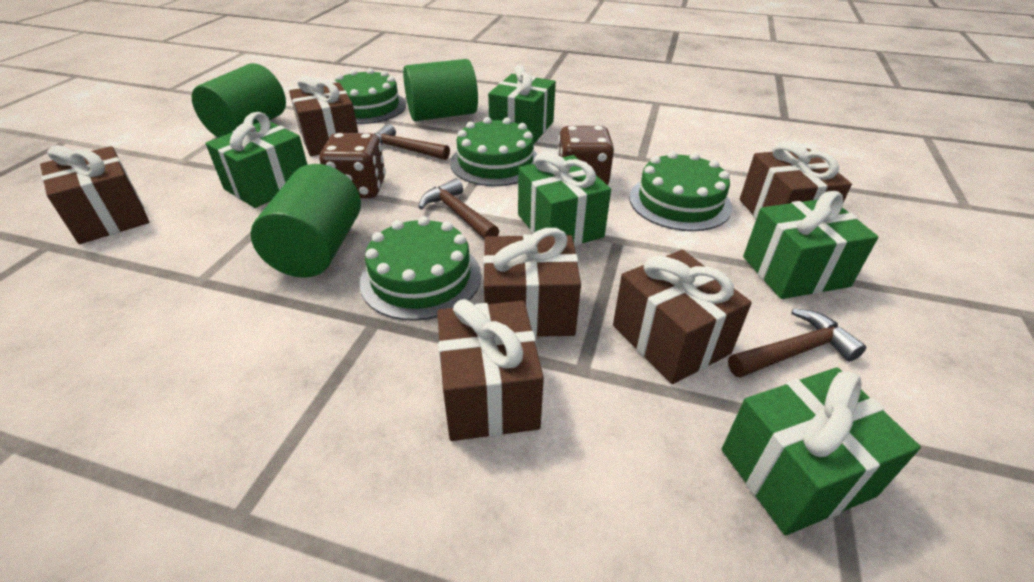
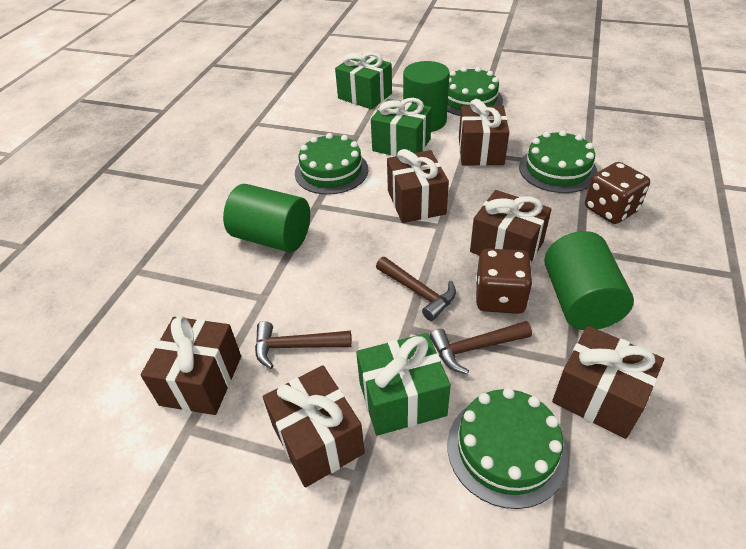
green gift: 5 -> 3

